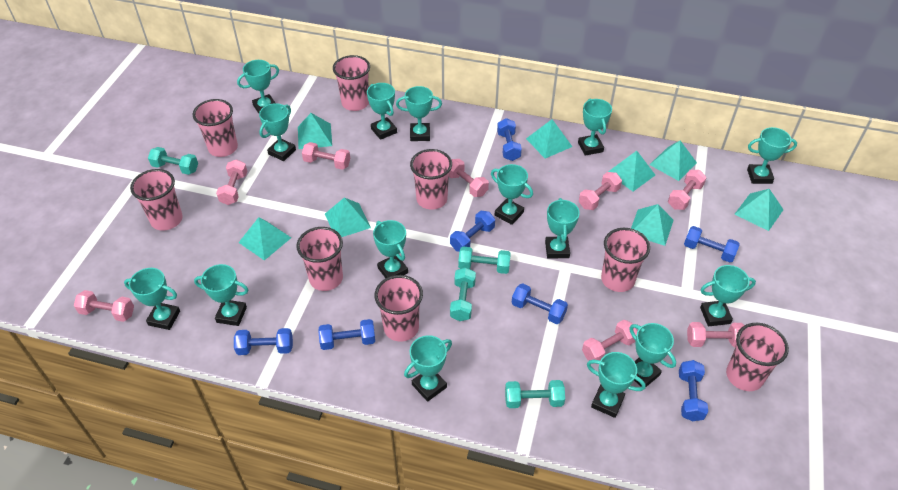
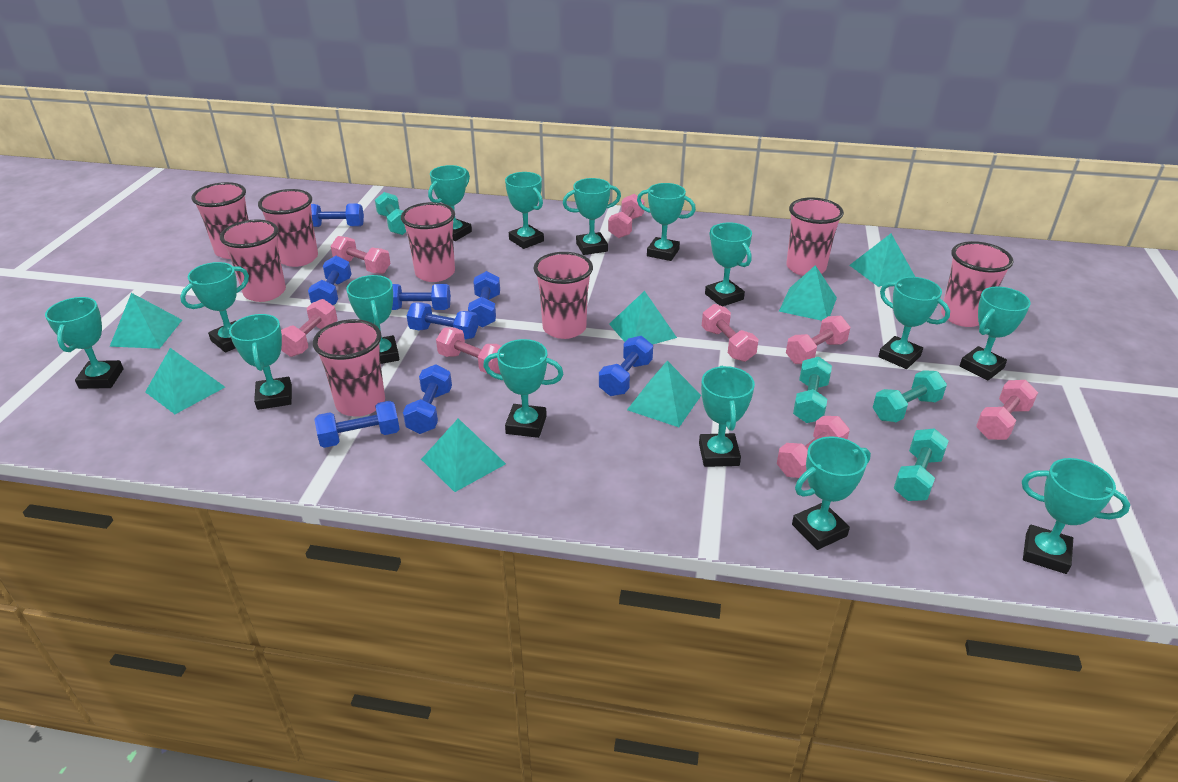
blue dumbbell: 7 -> 8
turquoise pyramid: 8 -> 7

